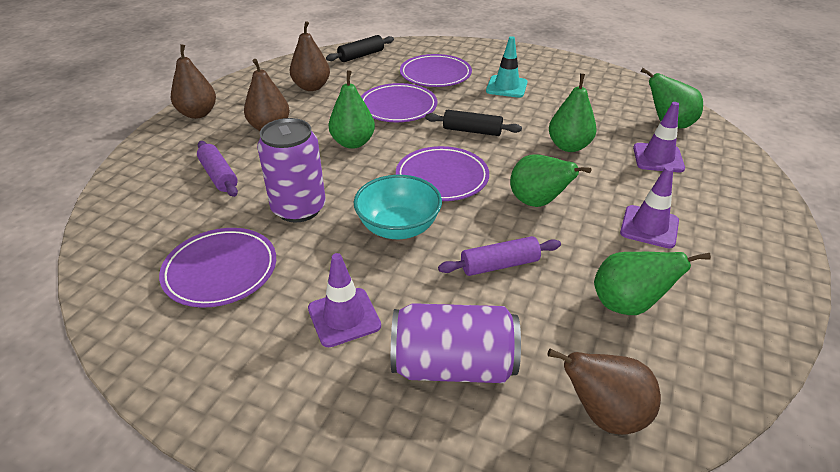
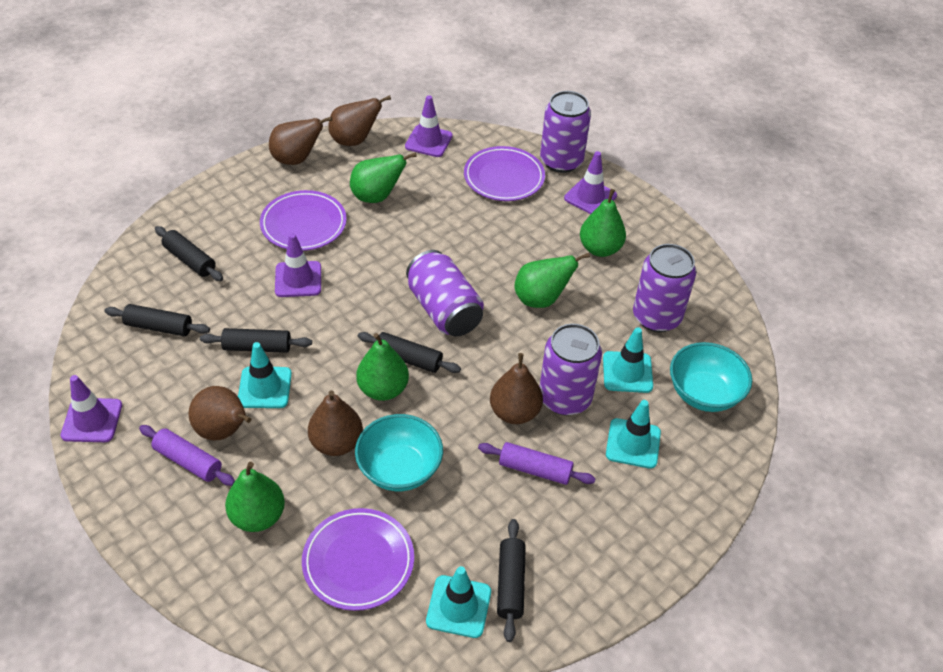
black rolling pin: 2 -> 5
brown pear: 4 -> 5
purple can: 2 -> 4
purple plate: 4 -> 3
purple traffic cone: 3 -> 4
turquoise bowl: 1 -> 2
turquoise traffic cone: 1 -> 4

